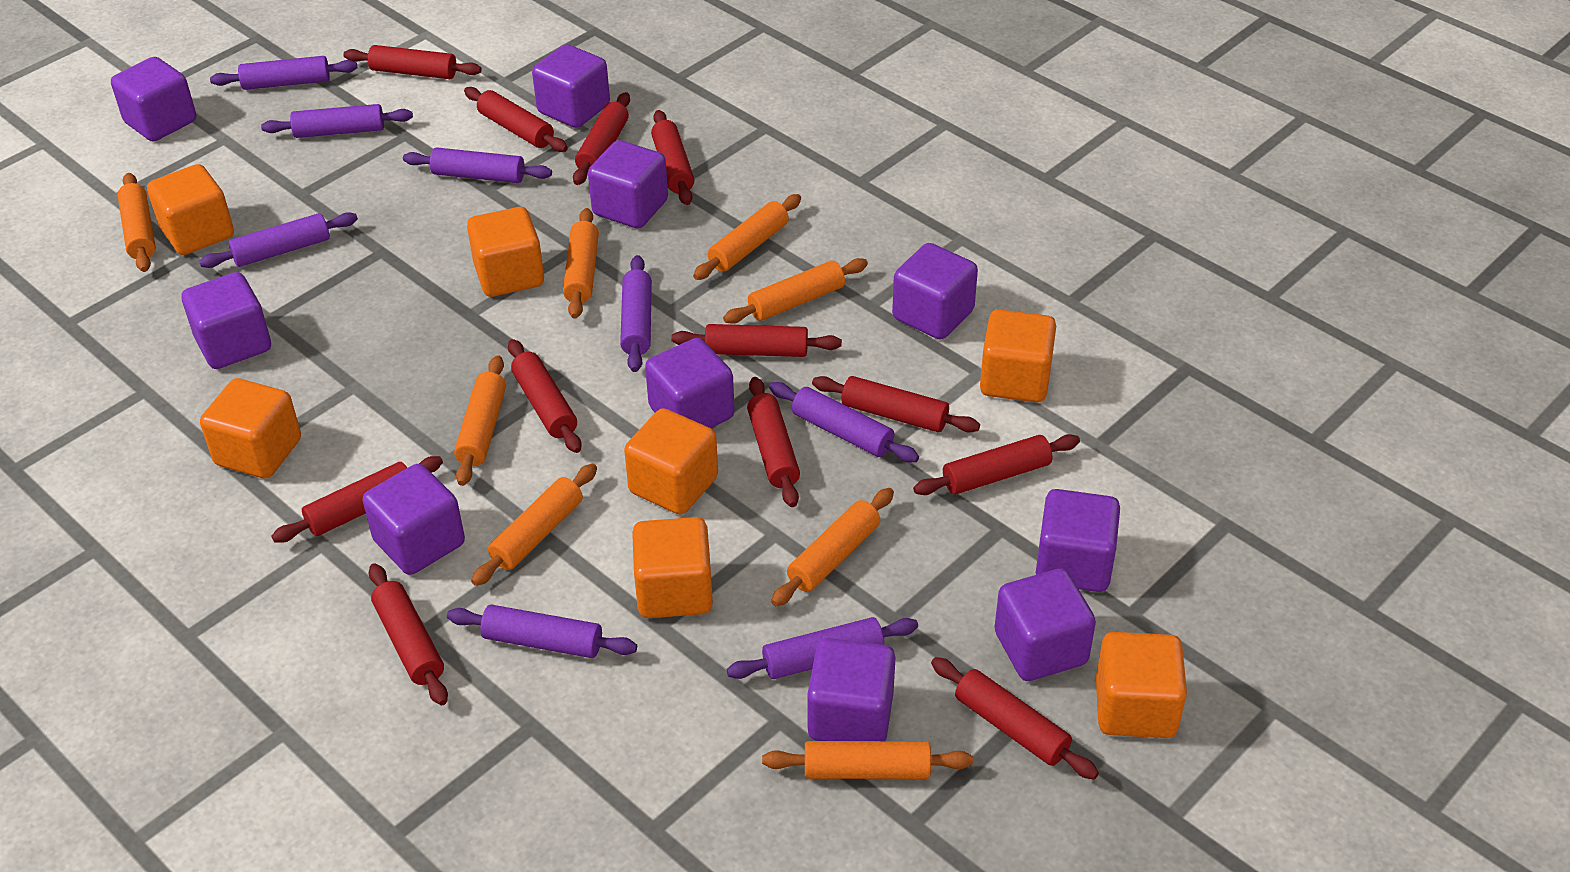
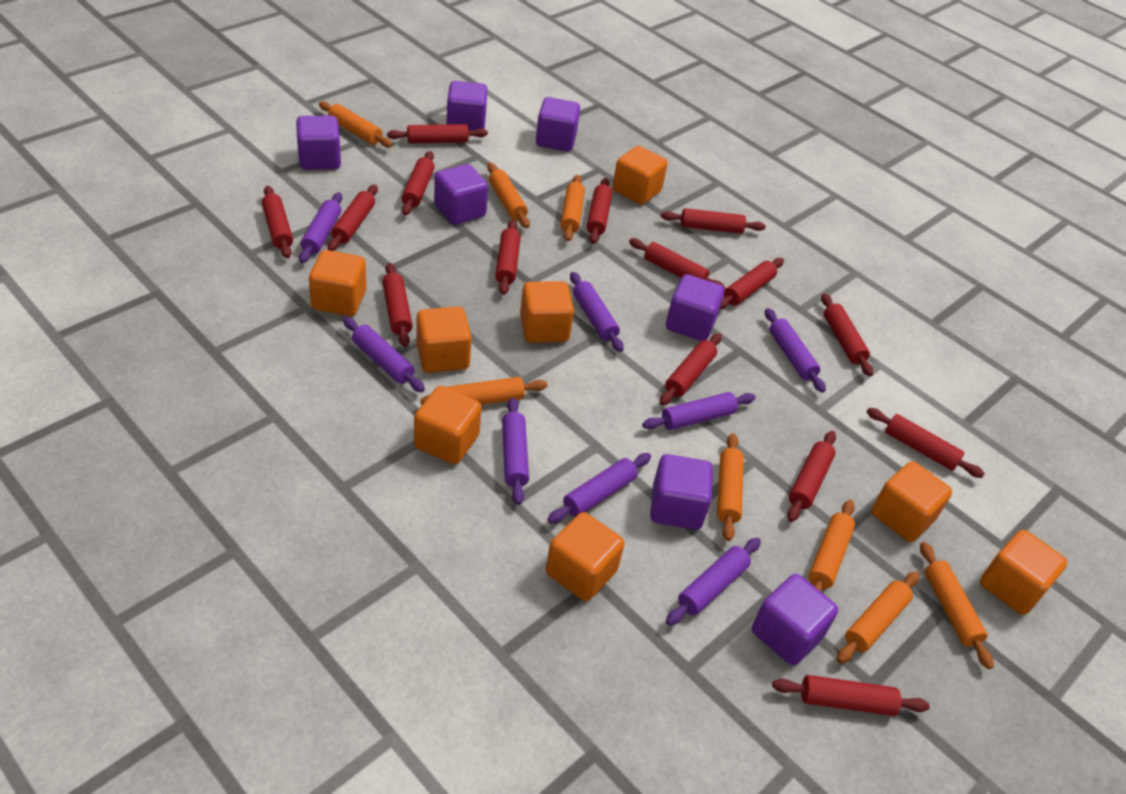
orange cube: 7 -> 8
purple cube: 10 -> 7
red rolling pin: 12 -> 15

